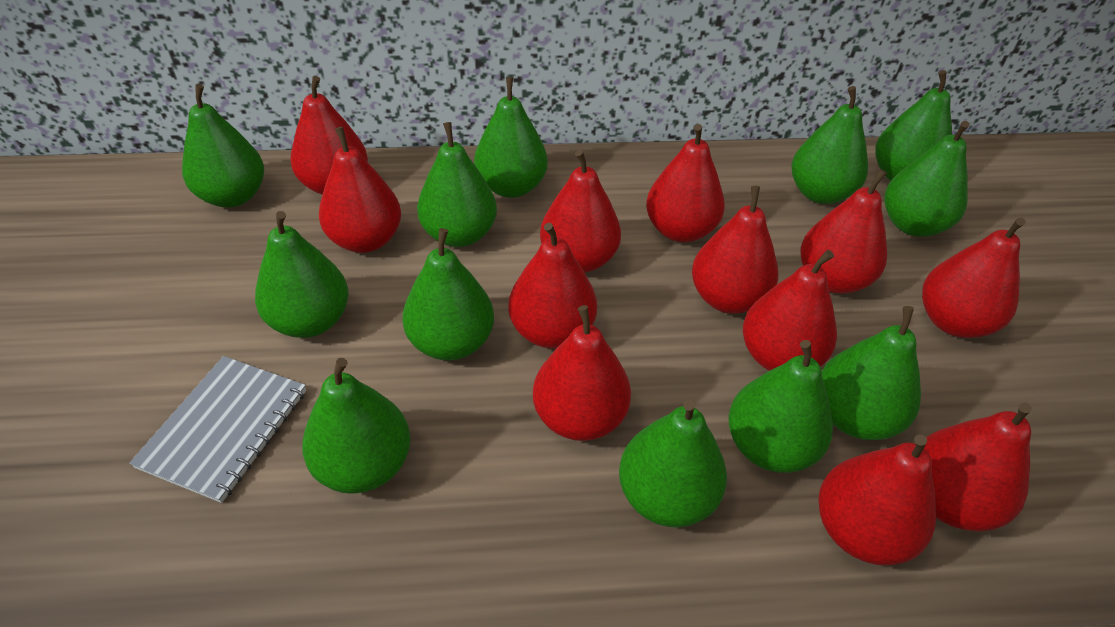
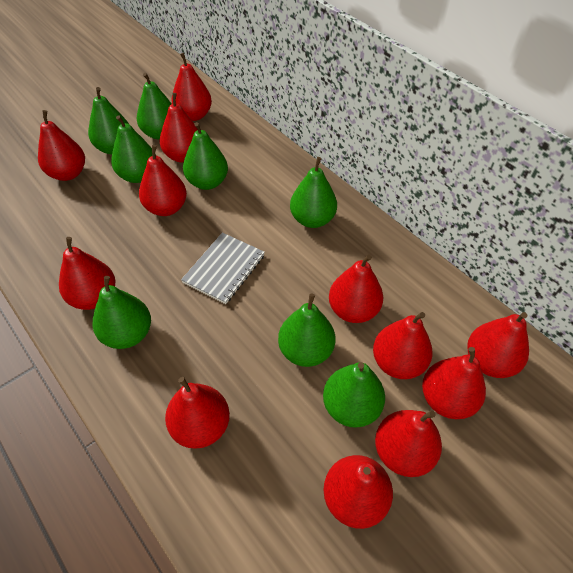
green pear: 12 -> 8

